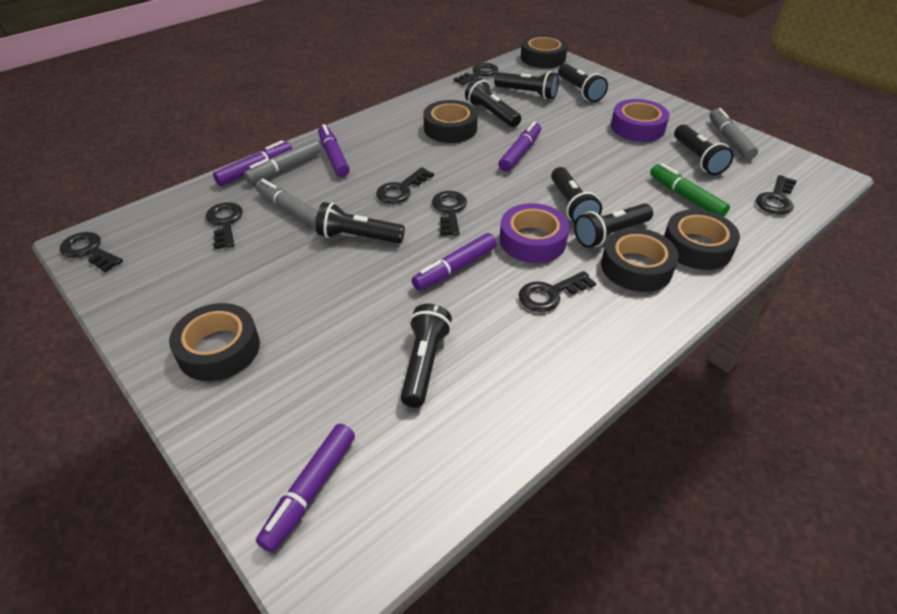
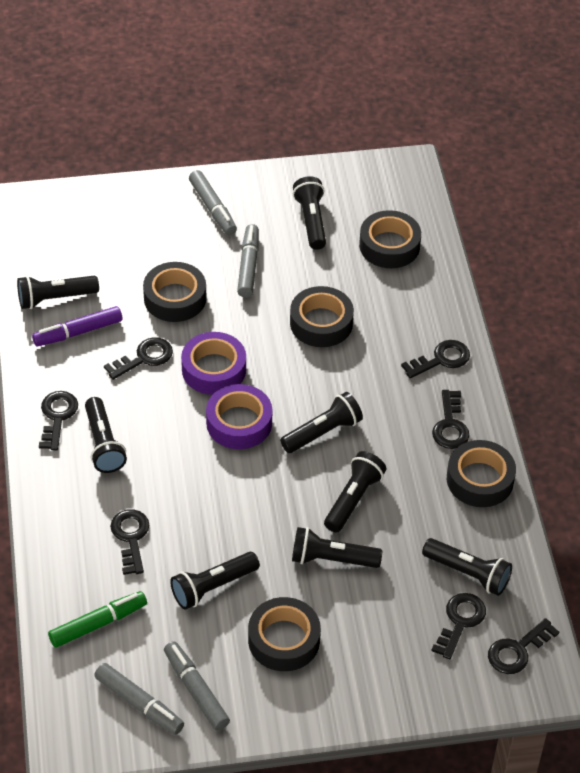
grey marker: 3 -> 4
purple marker: 5 -> 1

